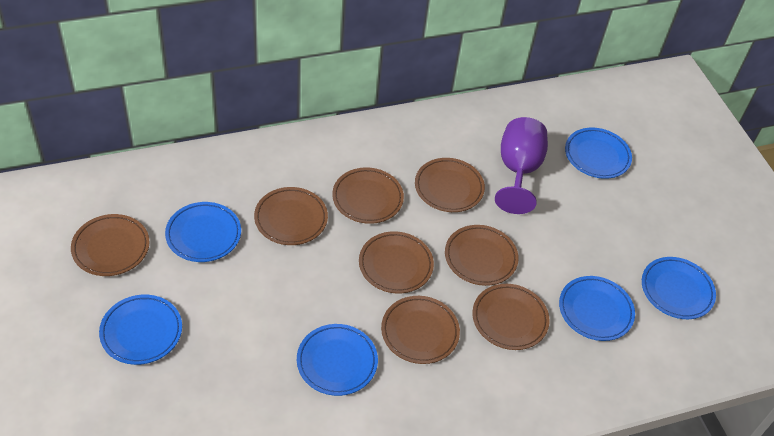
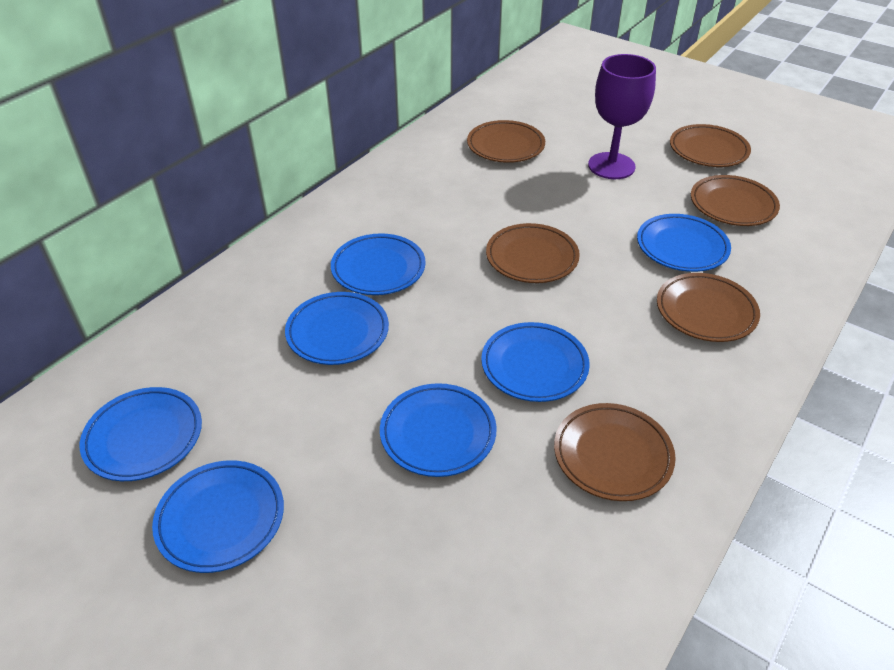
blue plate: 6 -> 7
brown plate: 8 -> 6

